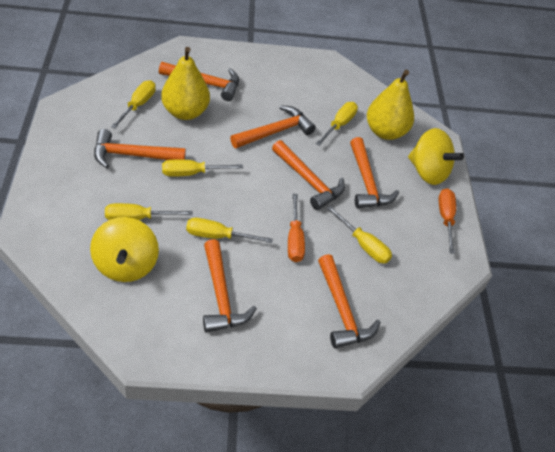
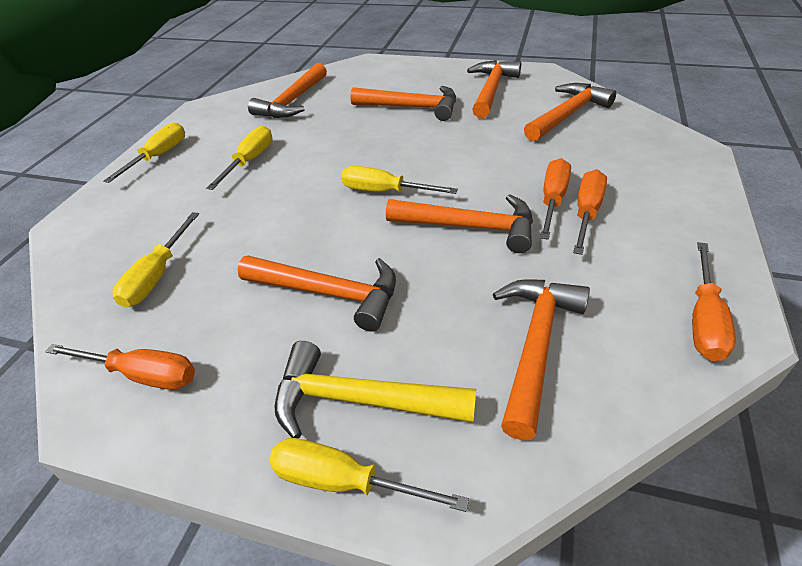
orange screwdriver: 2 -> 4
yellow hammer: 0 -> 1
yellow pear: 2 -> 0
yellow screwdriver: 6 -> 5
yellow spinning top: 2 -> 0

